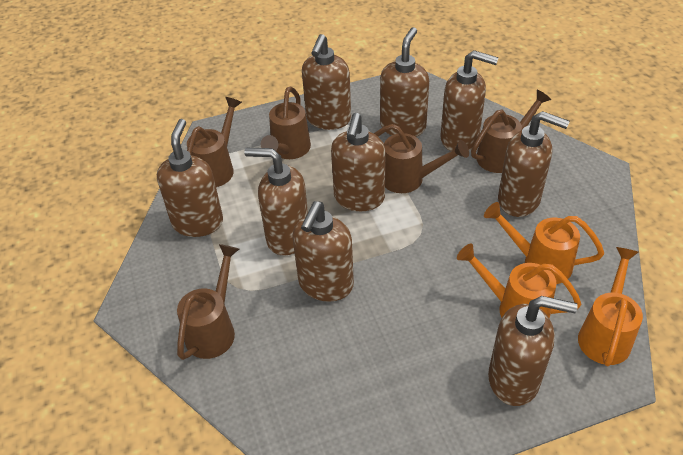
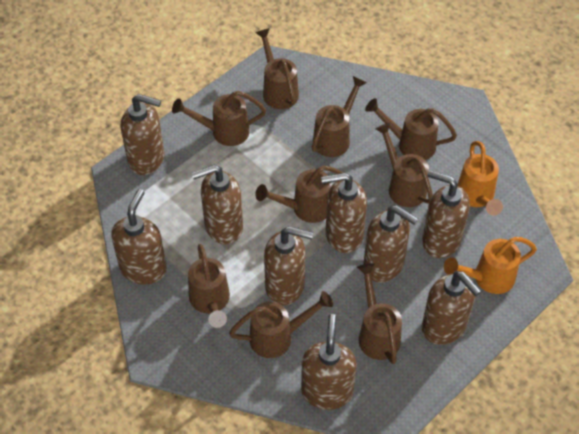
brown watering can: 5 -> 9
orange watering can: 3 -> 2

